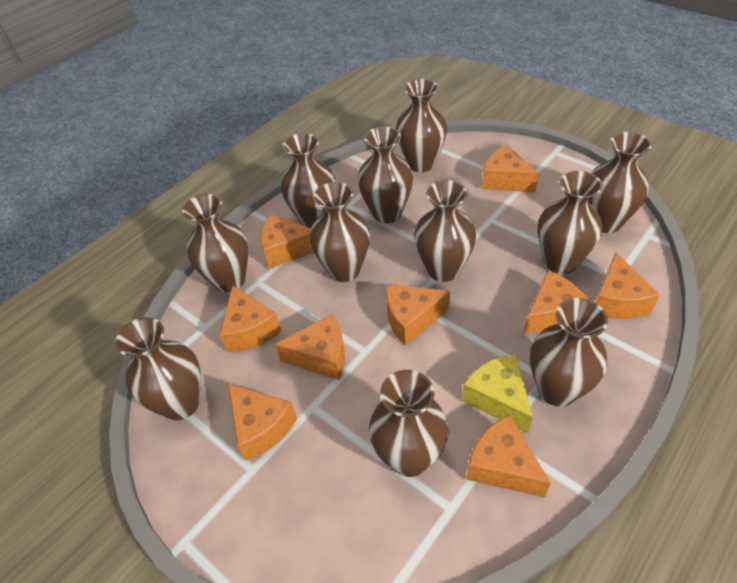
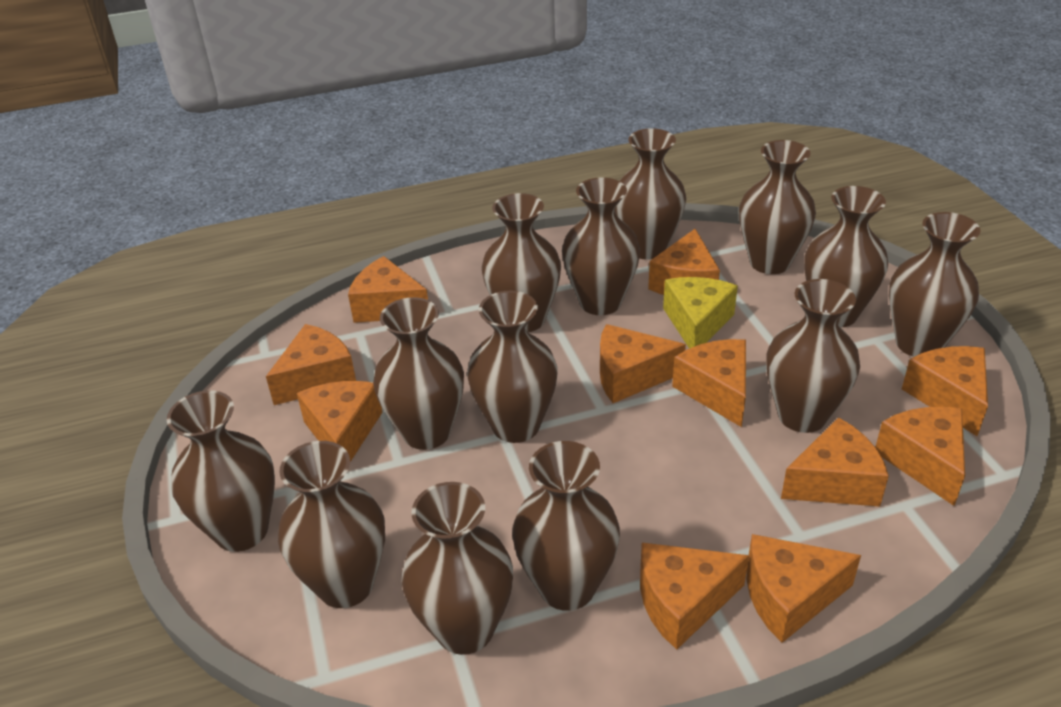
brown vase: 11 -> 13
orange cheese: 9 -> 11

